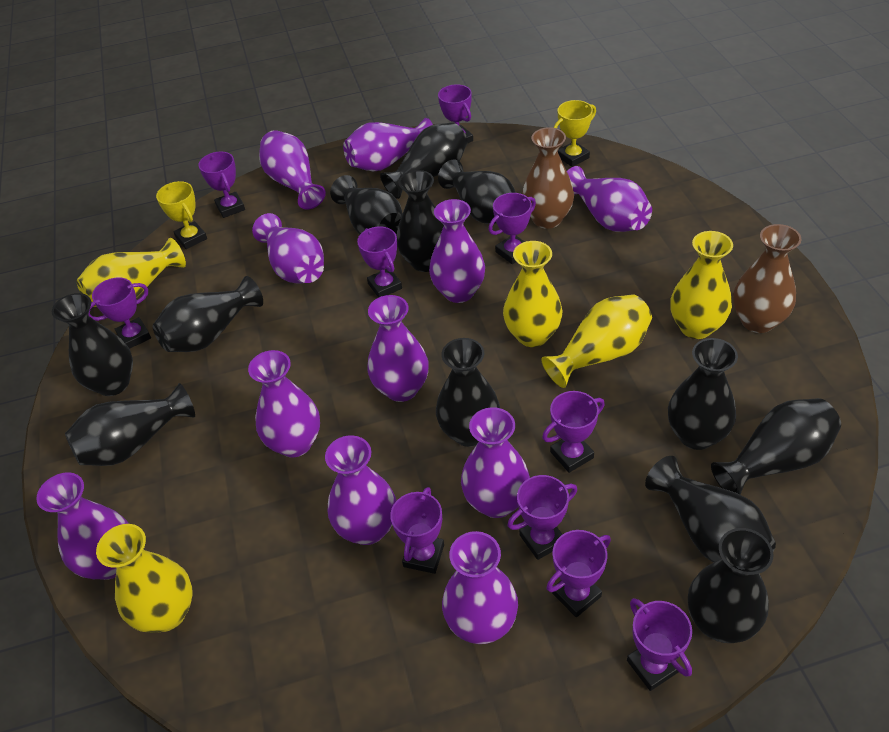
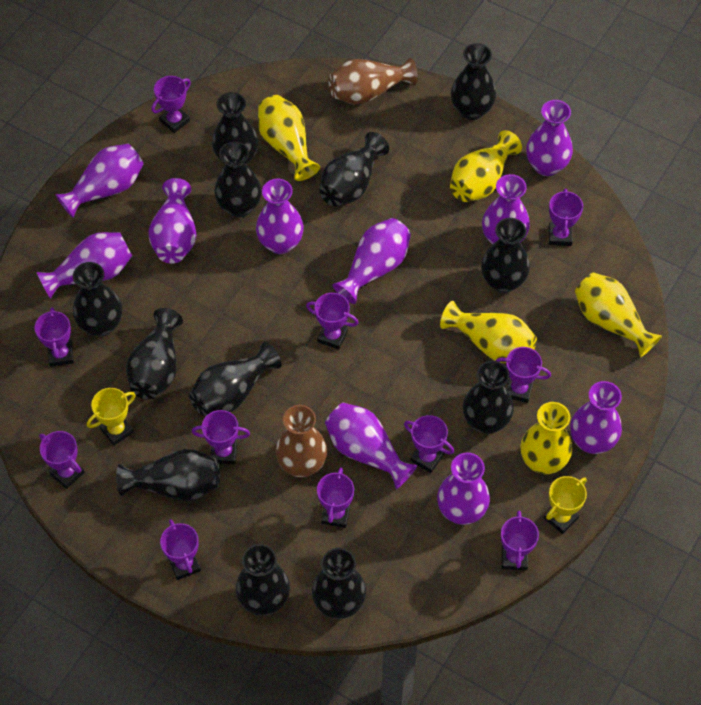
purple trophy: 10 -> 11
purple vase: 11 -> 10

